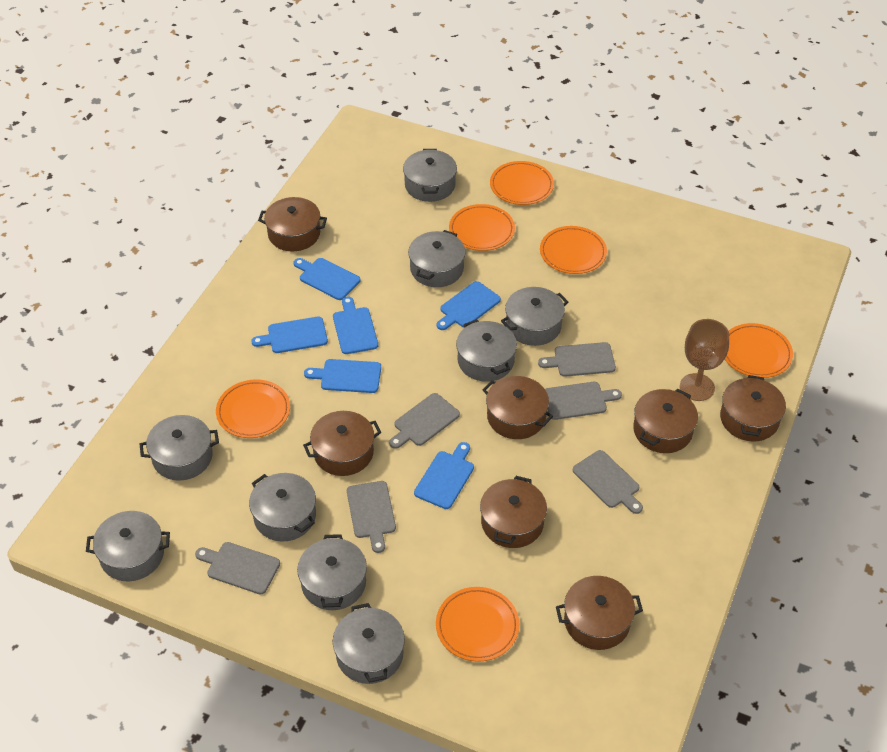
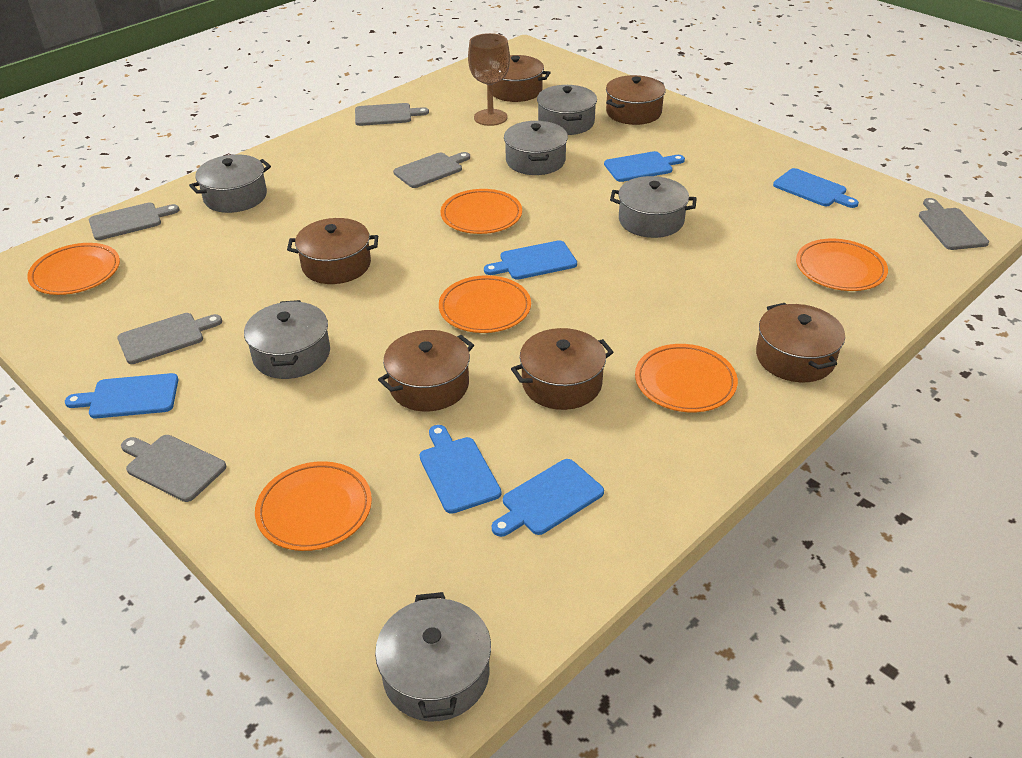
brown pot: 7 -> 6
grey pot: 9 -> 6

